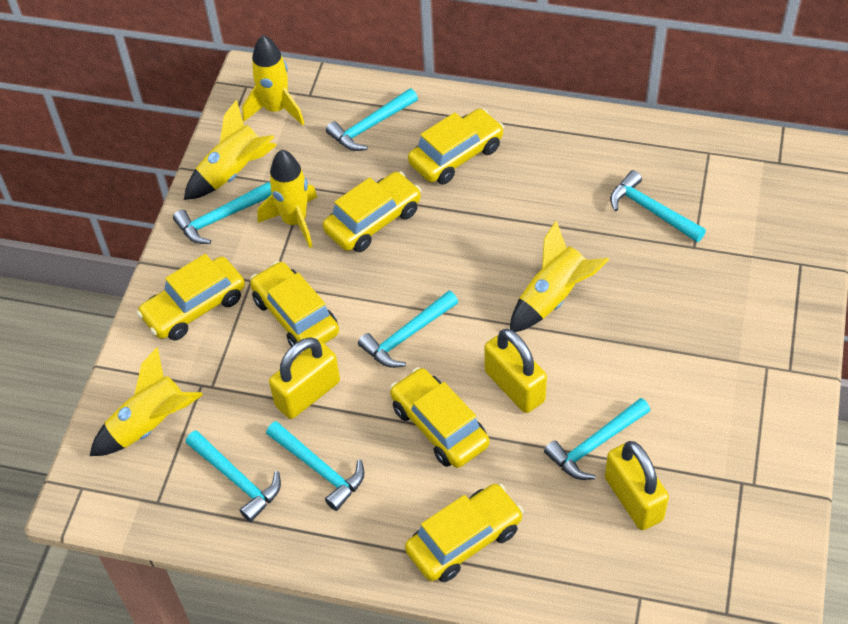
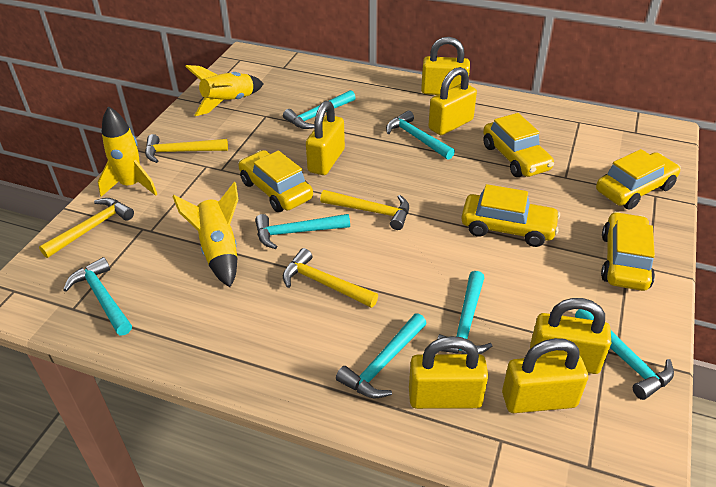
yellow car: 6 -> 5
yellow hammer: 0 -> 4
yellow padlock: 3 -> 6
yellow rocket: 5 -> 3

